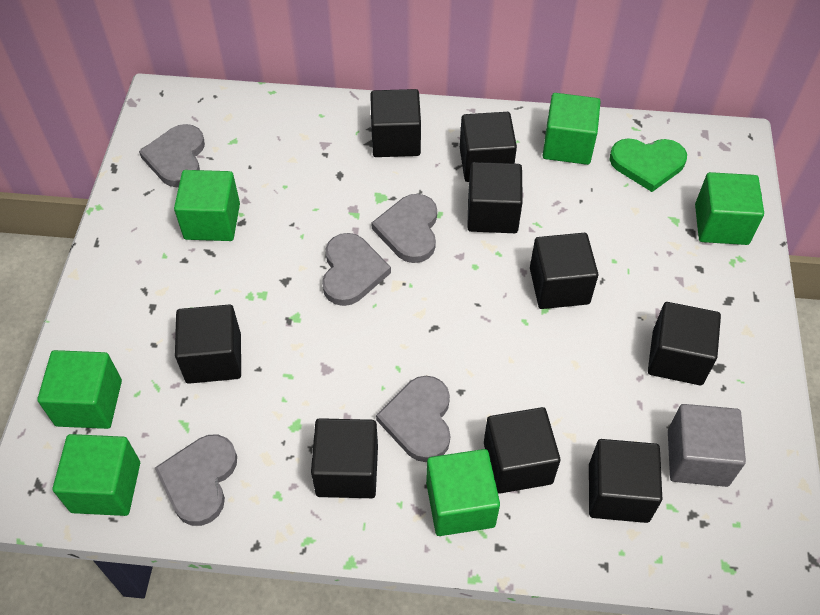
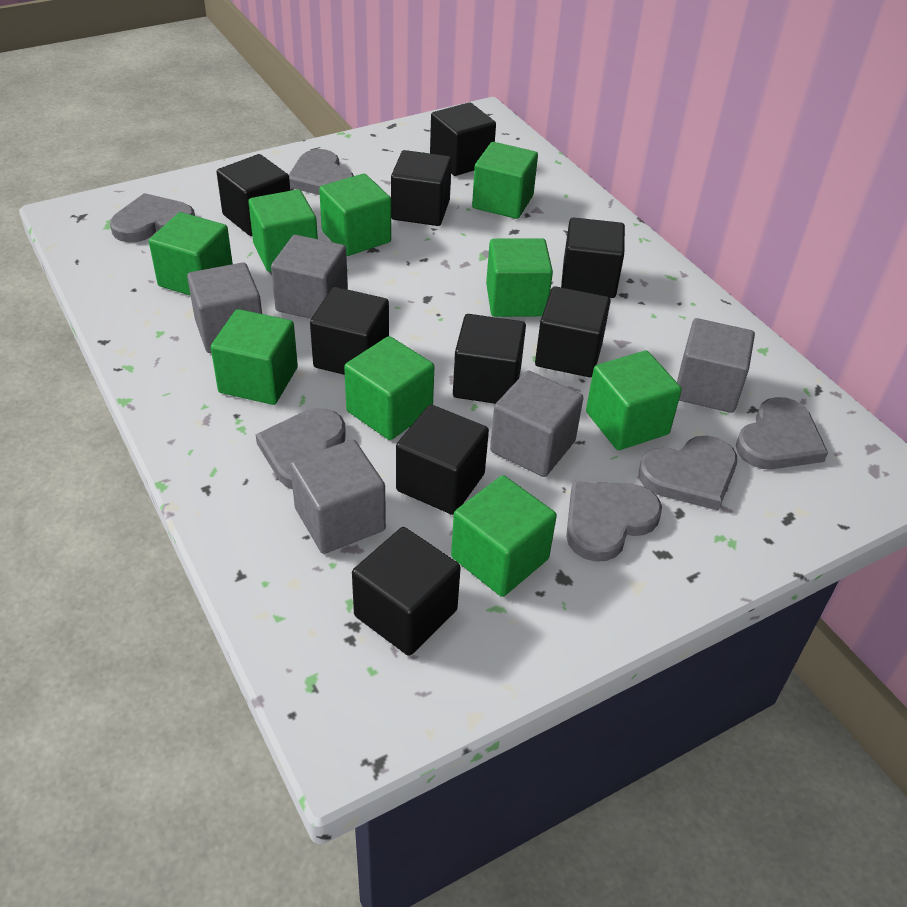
green cube: 6 -> 9
green heart: 1 -> 0
grey cube: 1 -> 5
grey heart: 5 -> 6

